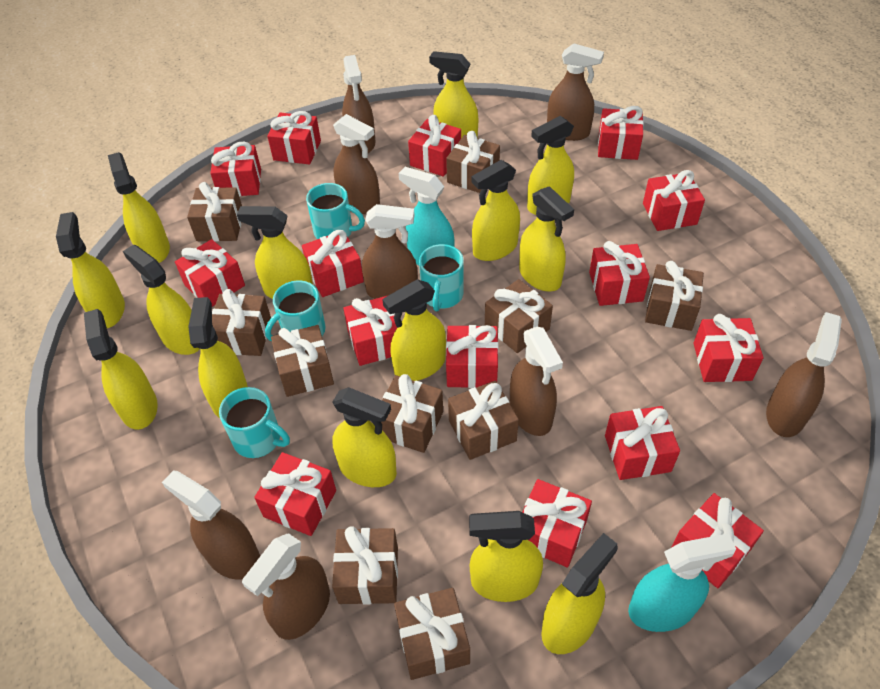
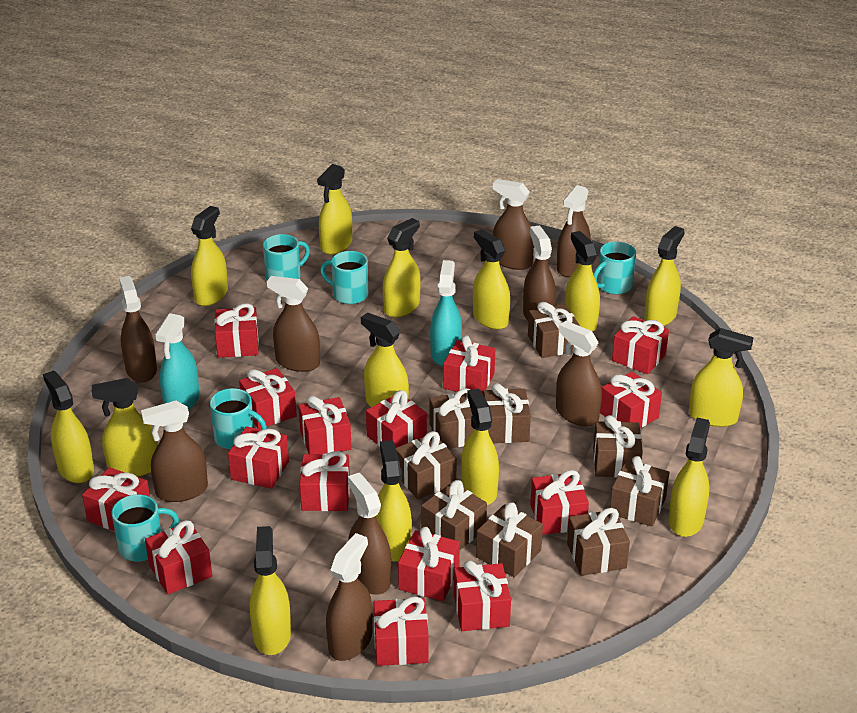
brown gift: 10 -> 9
brown spray bottle: 8 -> 9
turquoise mug: 4 -> 5

